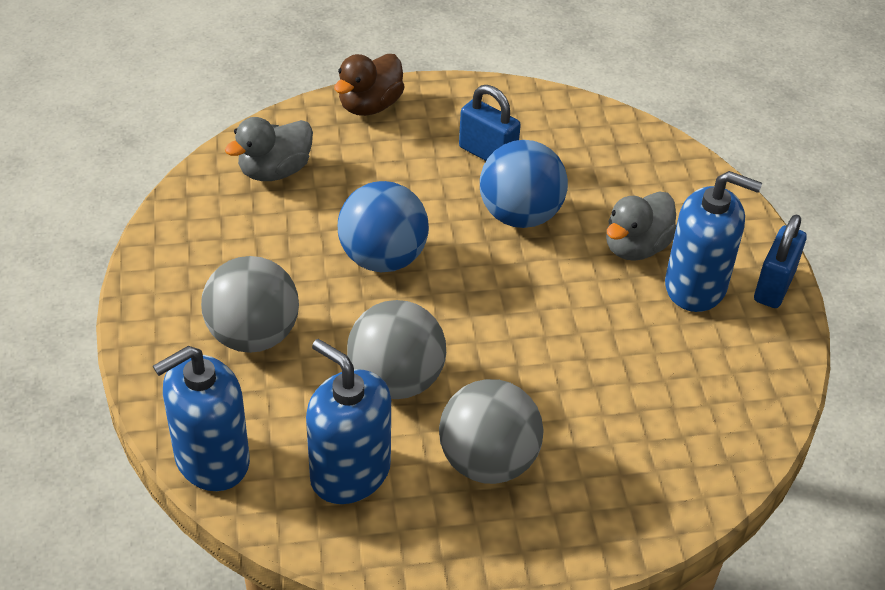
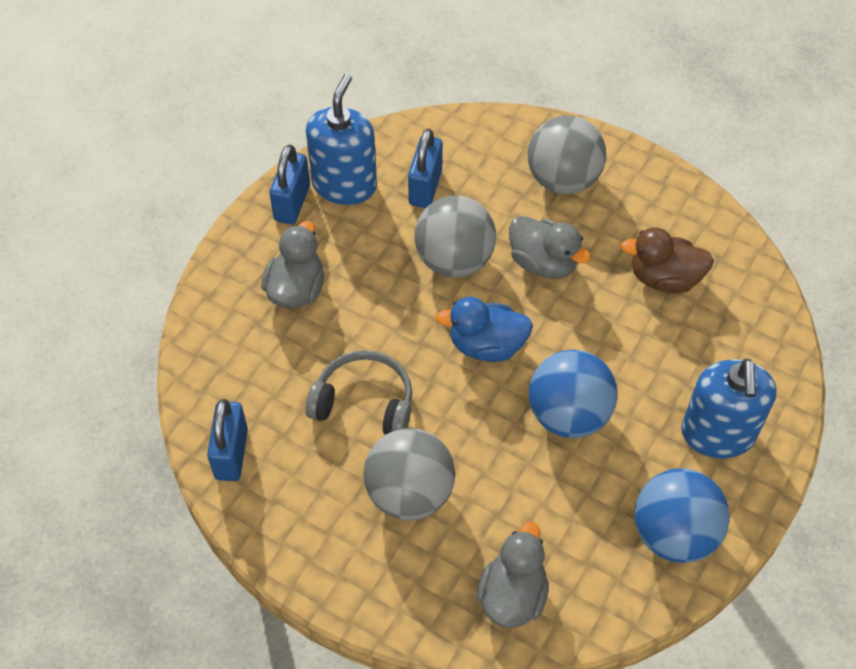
blue duck: 0 -> 1
blue padlock: 2 -> 3
blue soap dispenser: 3 -> 2
grey duck: 2 -> 3
grey headphones: 0 -> 1

